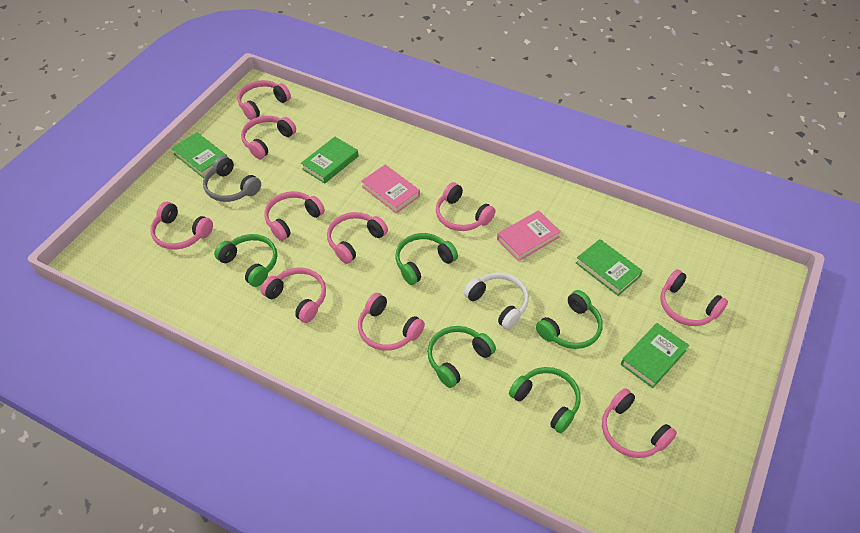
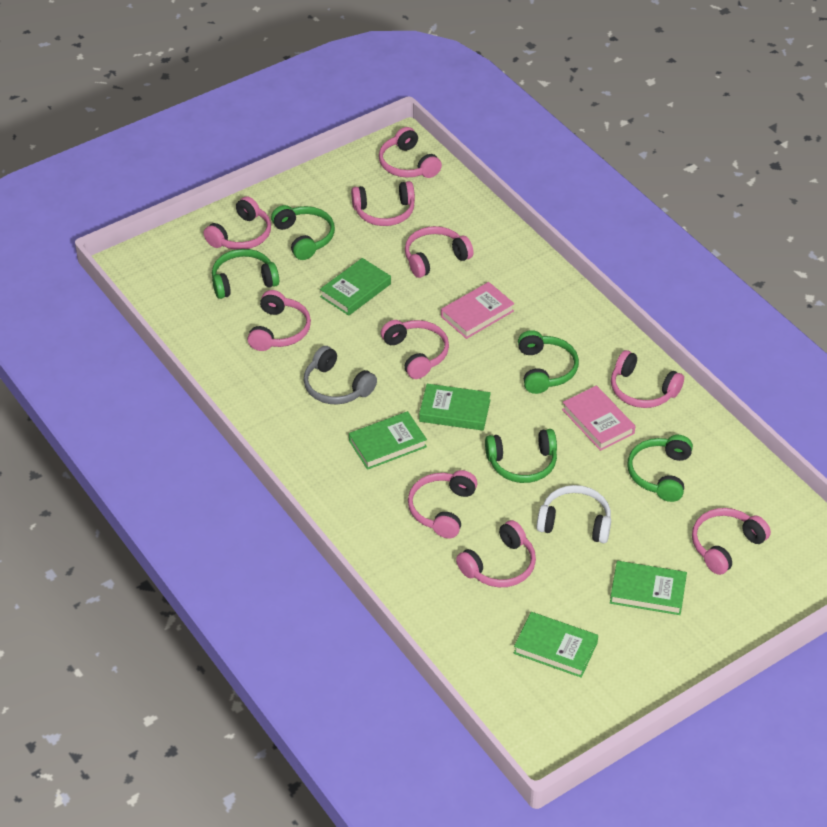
green book: 4 -> 5

